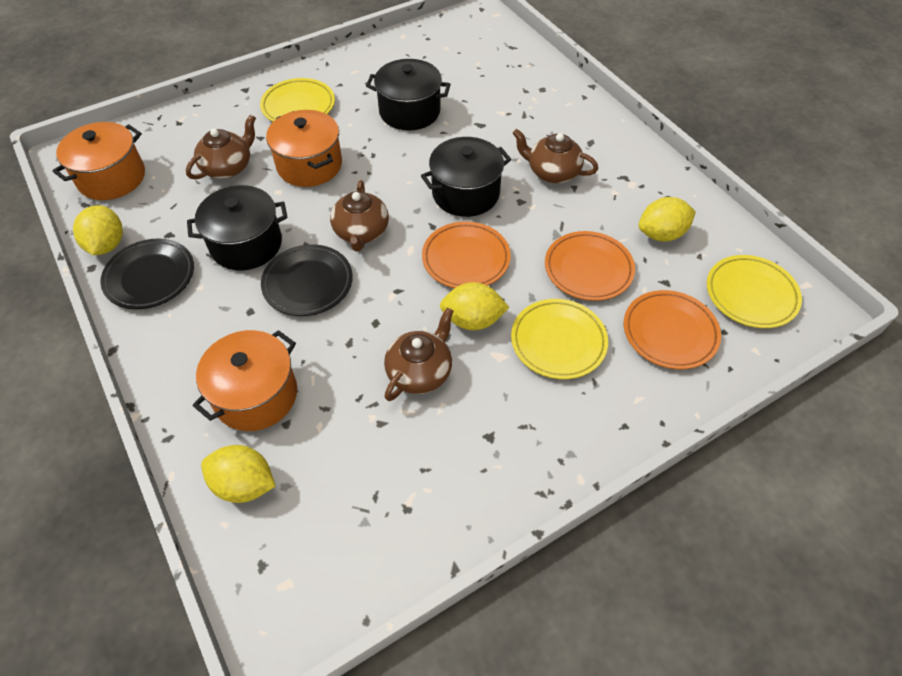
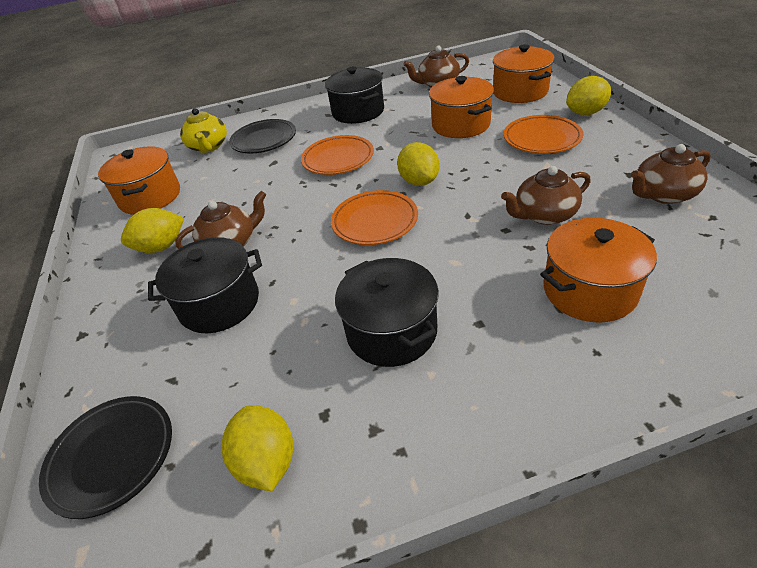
orange pot: 3 -> 4
yellow plate: 3 -> 0
yellow teapot: 0 -> 1

